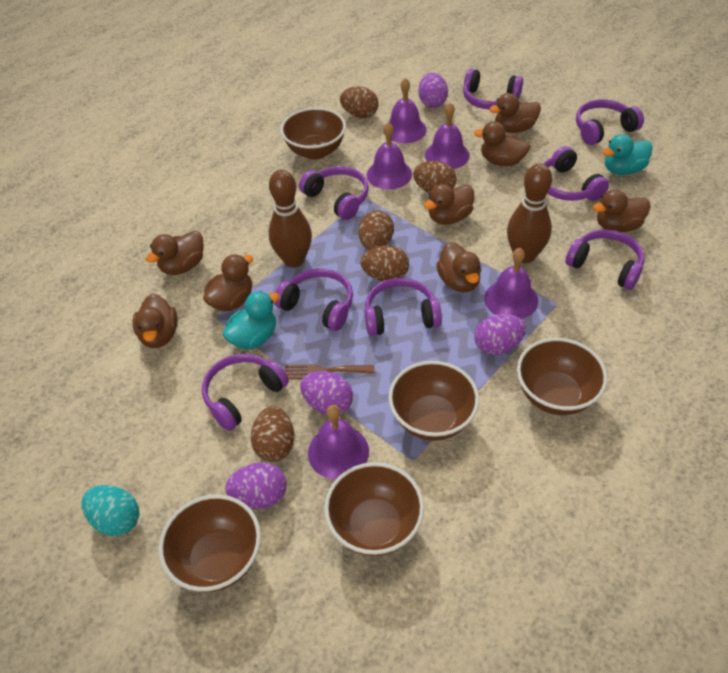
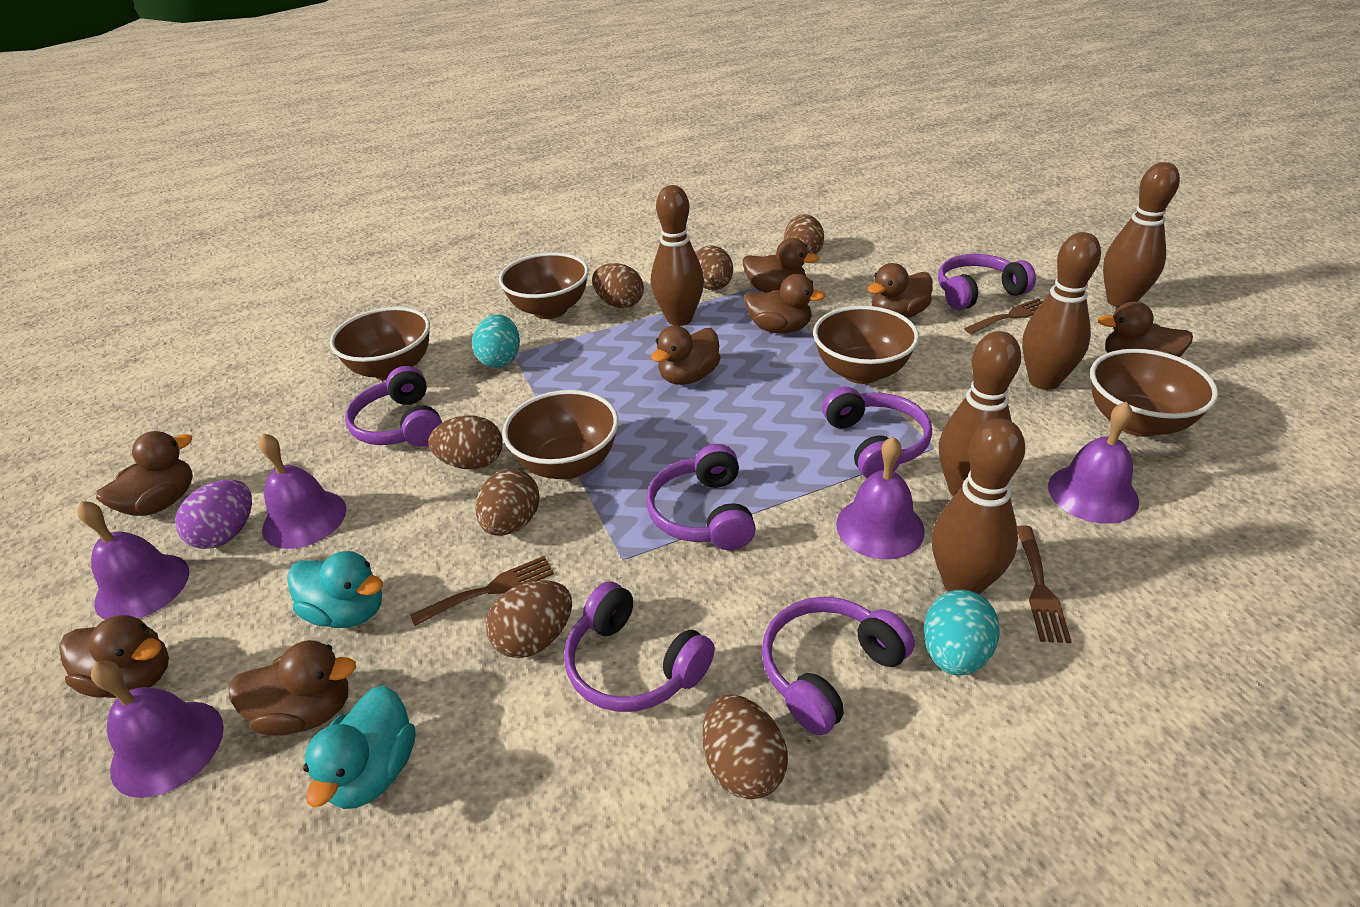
brown bowling pin: 2 -> 5
brown egg: 5 -> 7
brown fork: 1 -> 3
purple egg: 4 -> 1
purple headphones: 8 -> 6
turquoise egg: 1 -> 2

